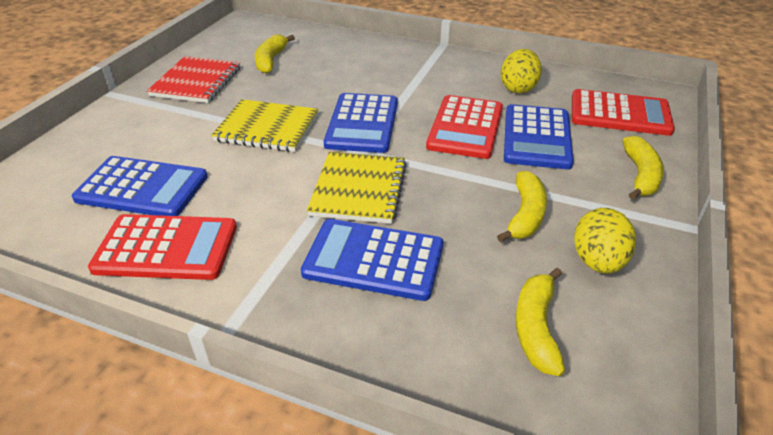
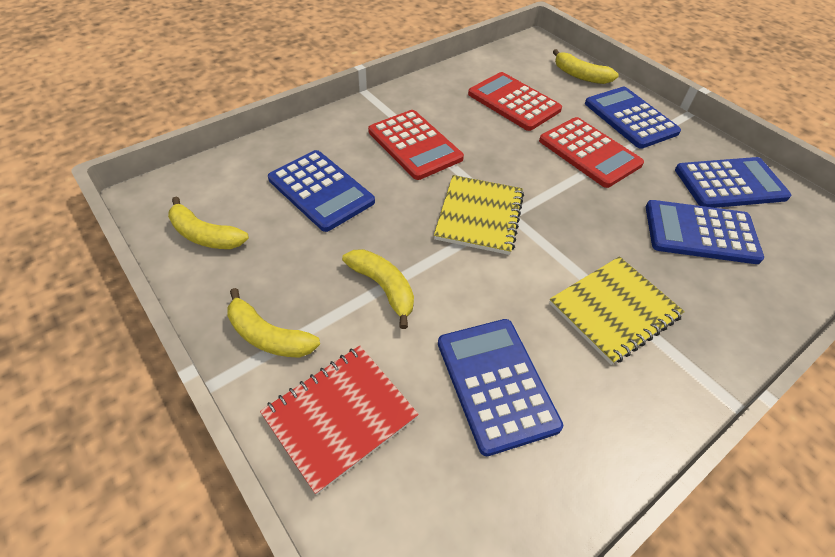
blue calculator: 4 -> 5
yellow egg: 2 -> 0

